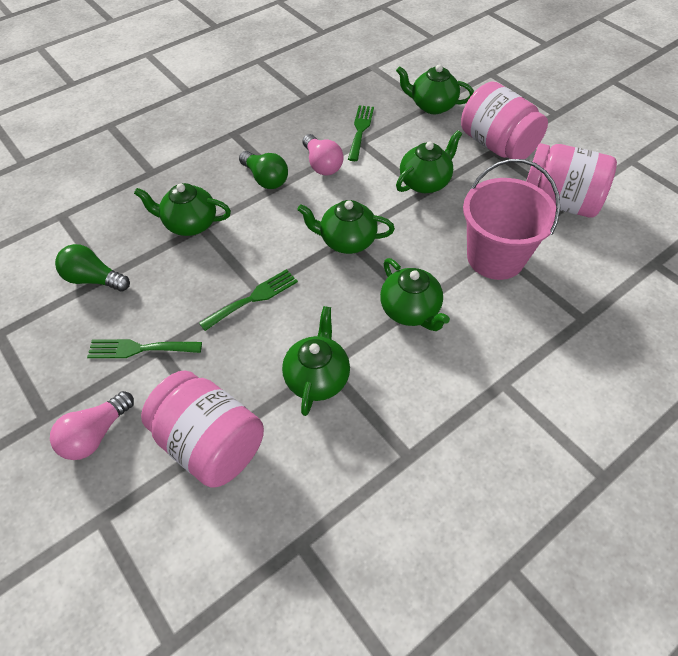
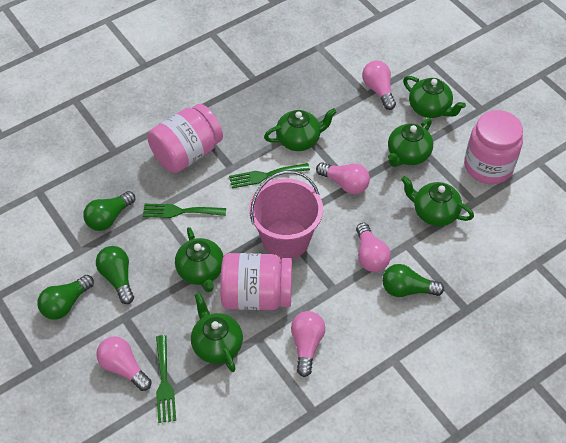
green light bulb: 2 -> 4
pink light bulb: 2 -> 5

